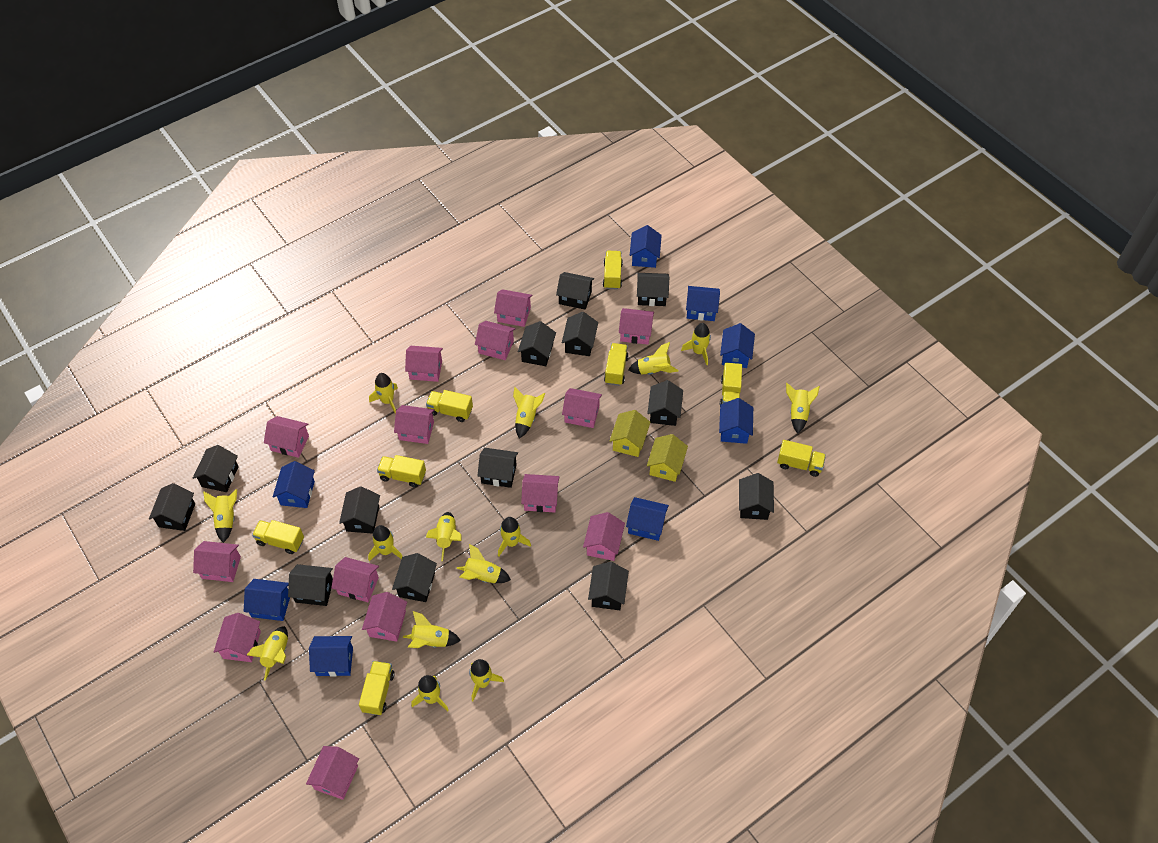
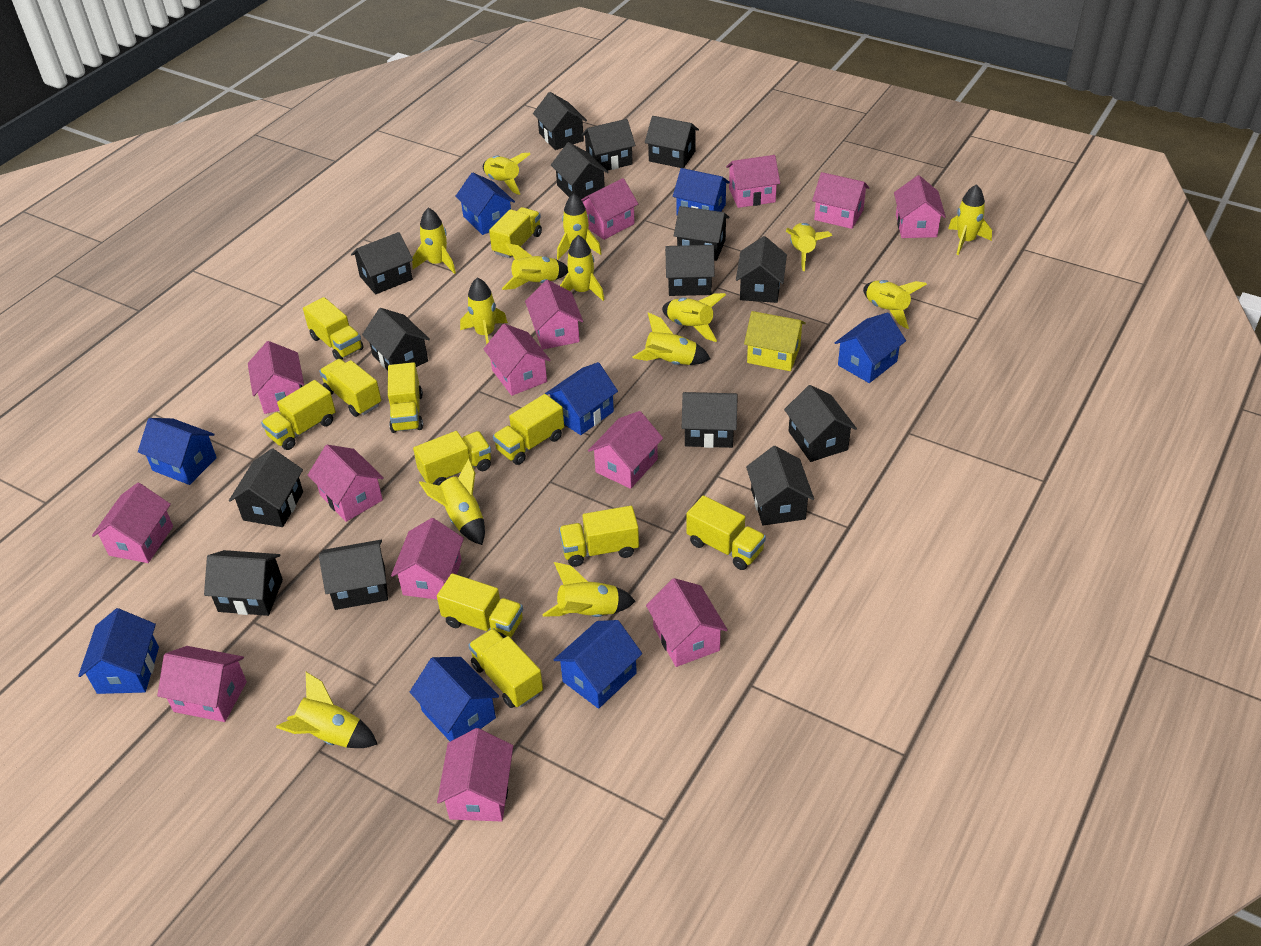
black house: 13 -> 15
yellow house: 2 -> 1
yellow truck: 8 -> 11

